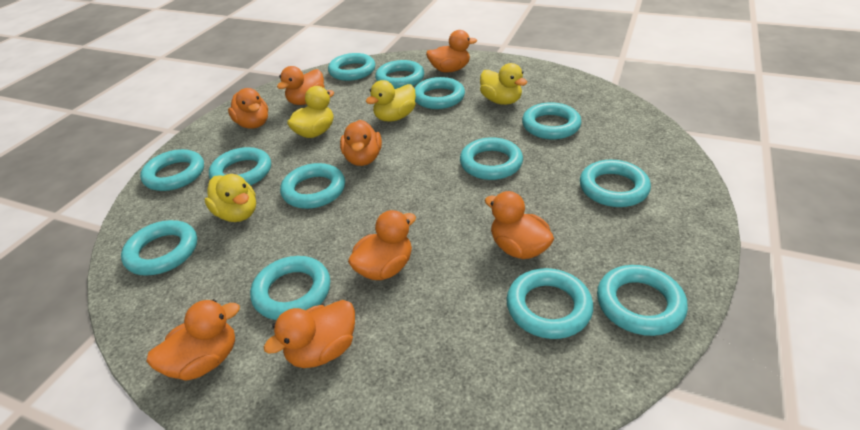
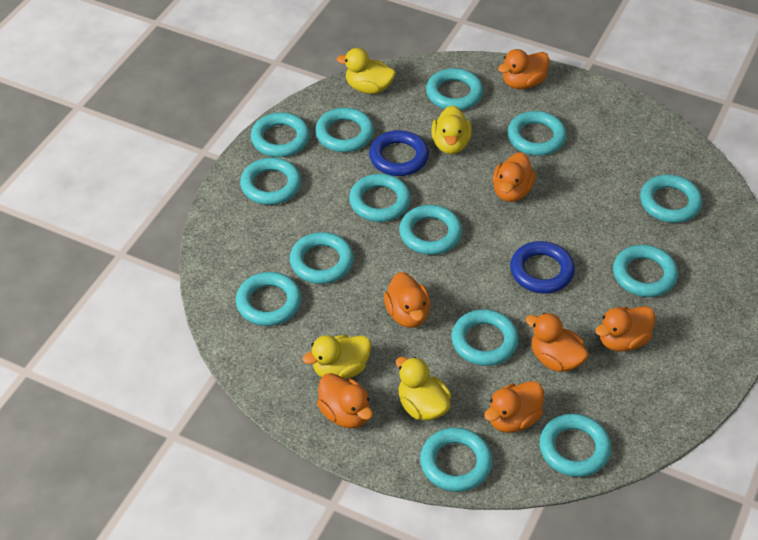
blue ring: 0 -> 2
orange duck: 8 -> 7
turquoise ring: 13 -> 14

